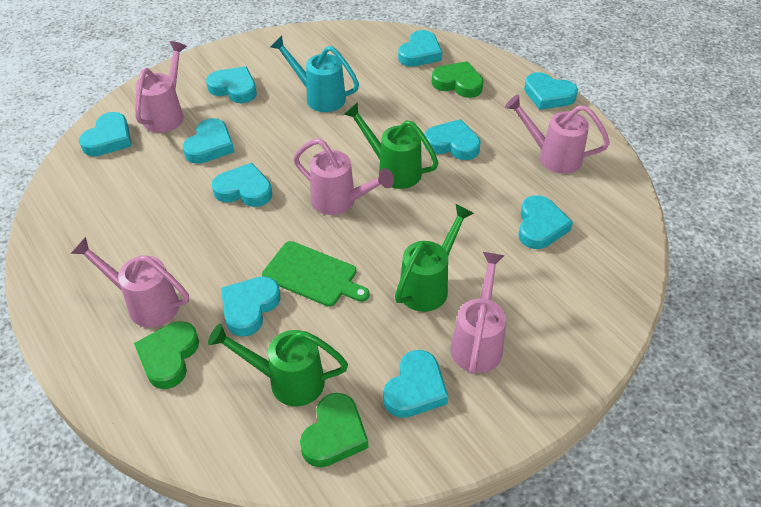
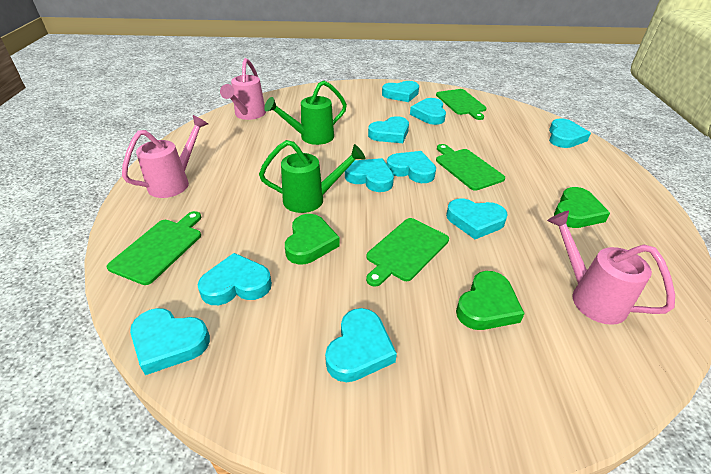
green cutting board: 1 -> 4
green watering can: 3 -> 2
pink watering can: 5 -> 3
turquoise watering can: 1 -> 0

